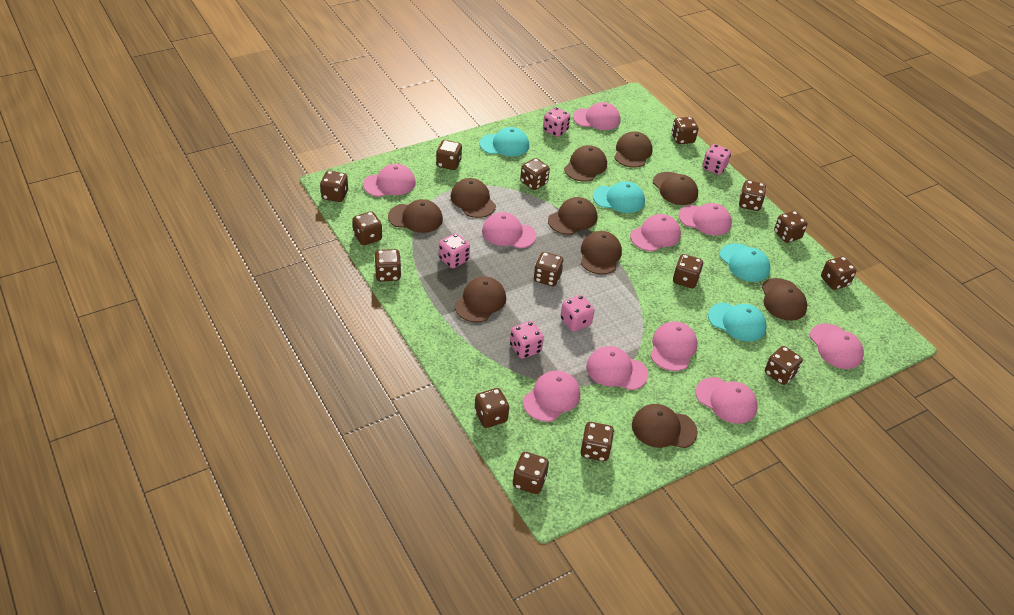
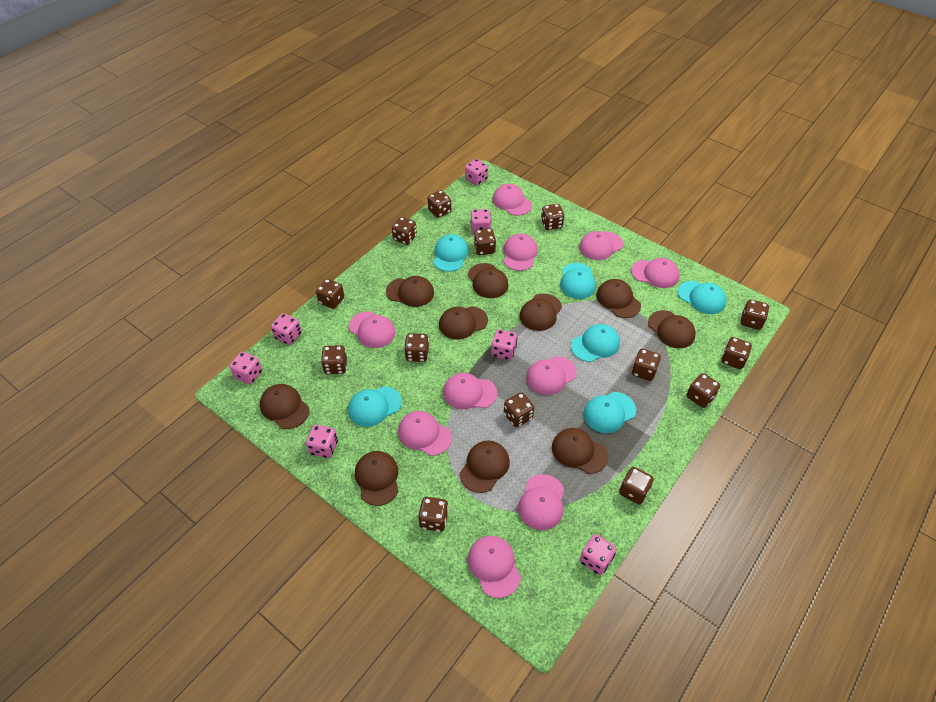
brown dice: 15 -> 14
pink dice: 5 -> 7
turquoise cap: 4 -> 6

